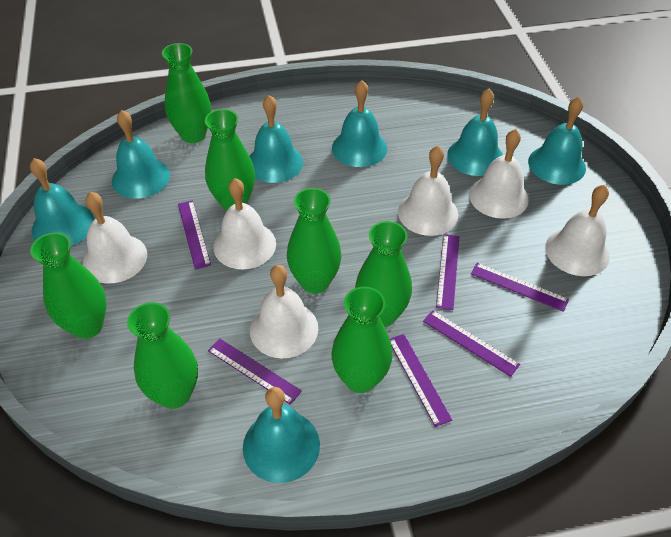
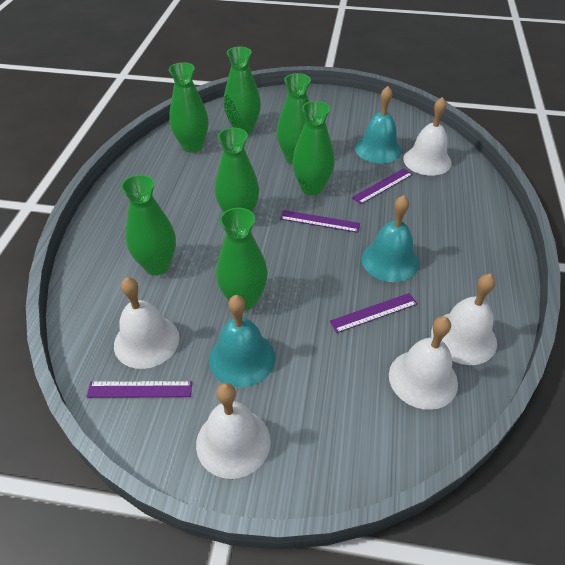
purple ruler: 6 -> 4
turquoise bell: 7 -> 3
white bell: 6 -> 5

